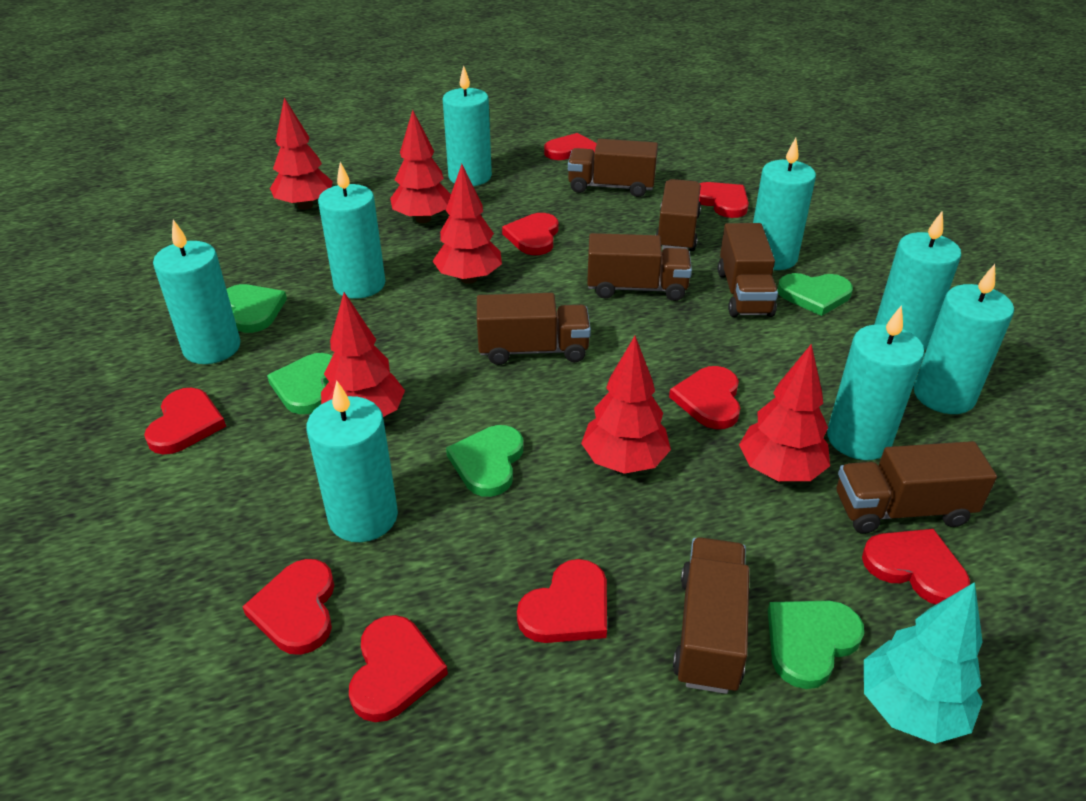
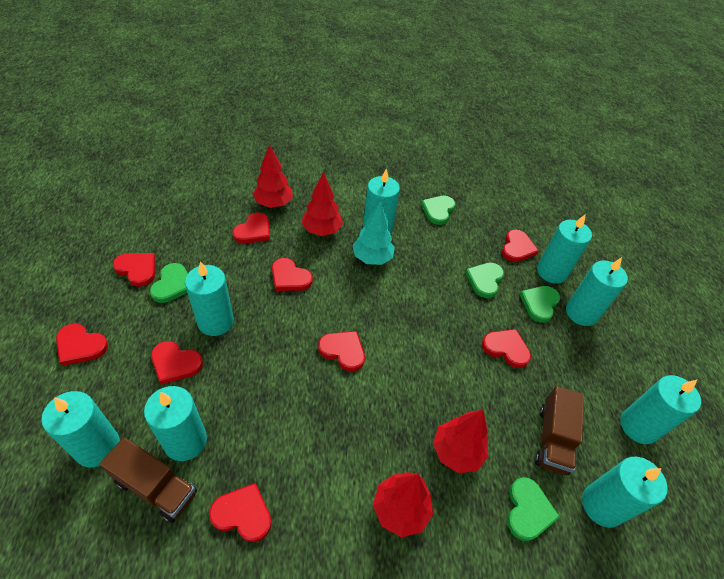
brown truck: 7 -> 2
red tree: 6 -> 4

